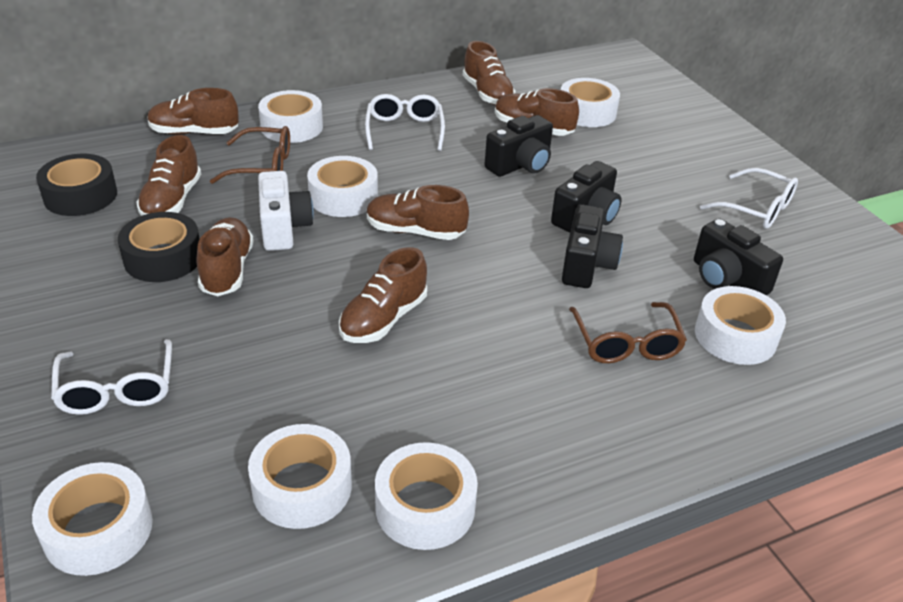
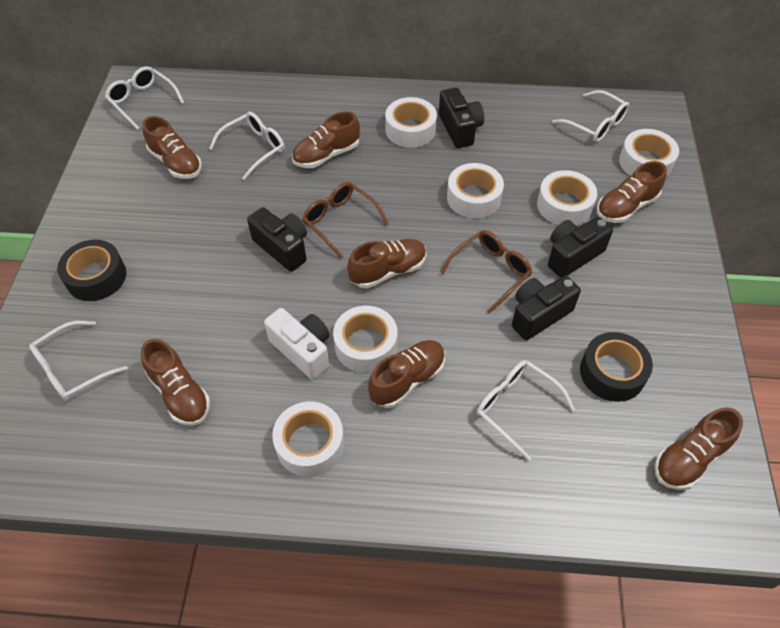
white glasses: 3 -> 5
white tape: 7 -> 6

